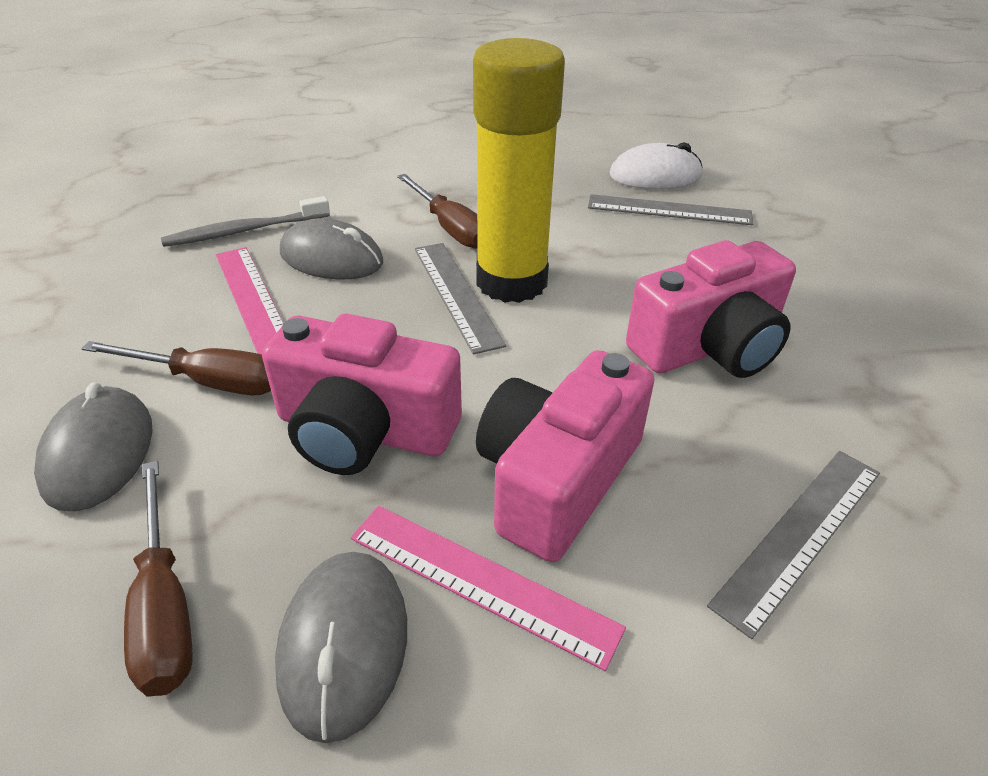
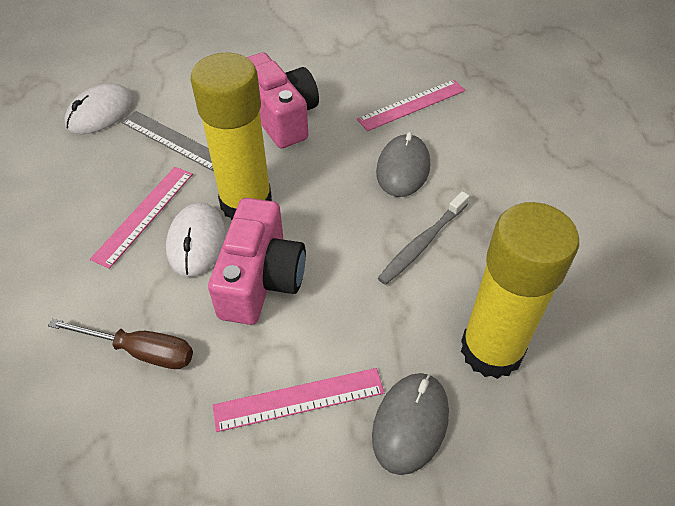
brown screwdriver: 3 -> 1
grey mouse: 3 -> 2
grey ruler: 3 -> 1
pink camera: 3 -> 2
pink ruler: 2 -> 3
white mouse: 1 -> 2
yellow glue stick: 1 -> 2

